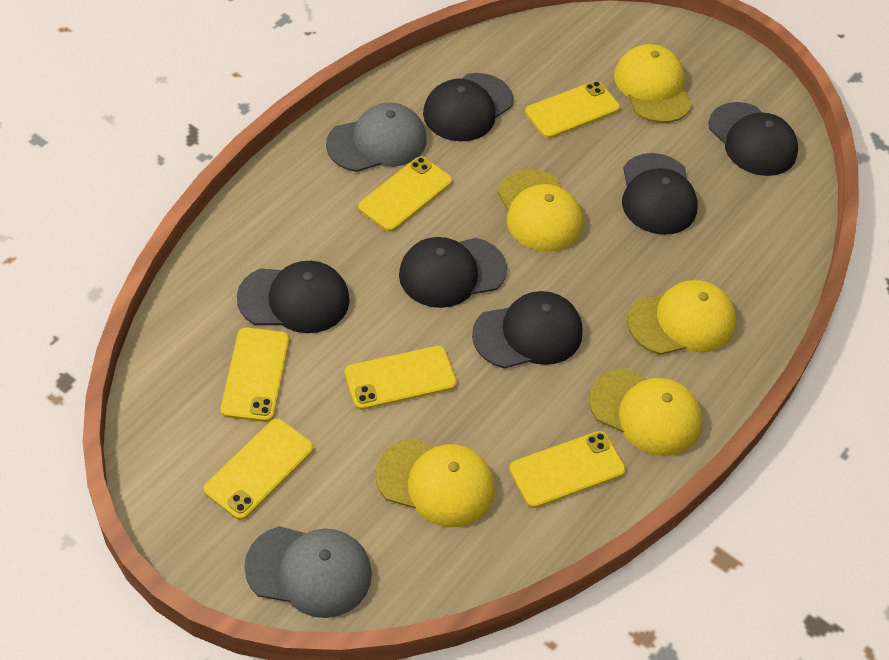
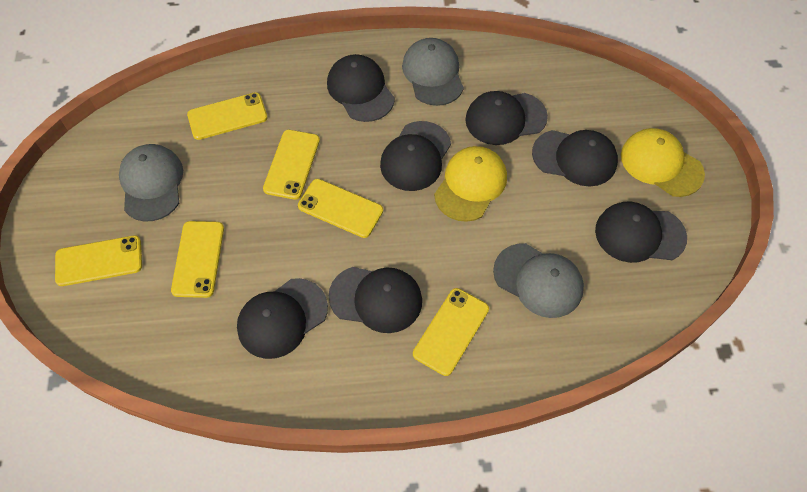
black cap: 6 -> 7
grey cap: 2 -> 3
yellow cap: 5 -> 2

